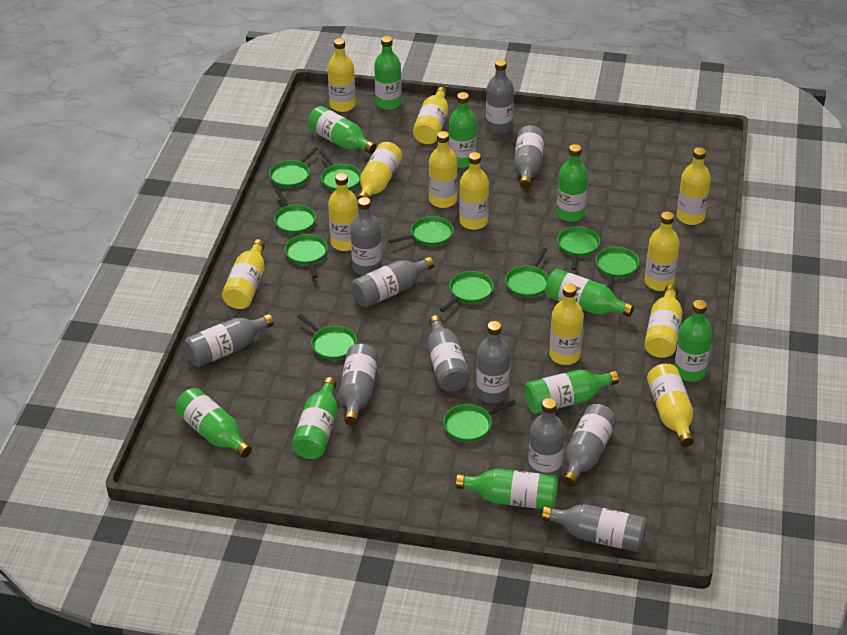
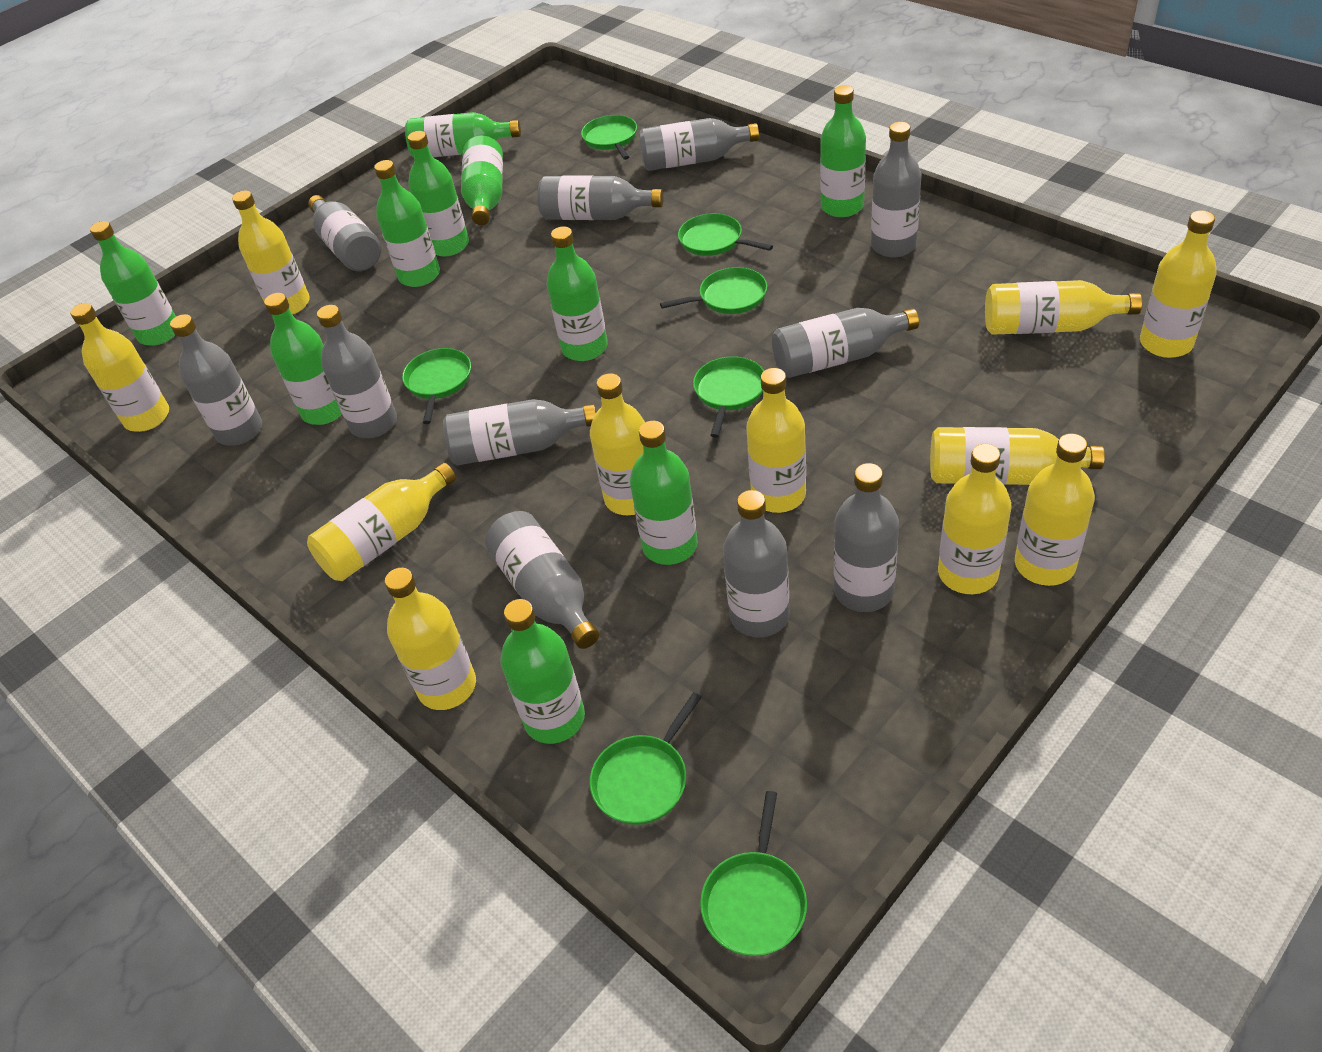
green pan: 11 -> 7
yellow bottle: 12 -> 11

